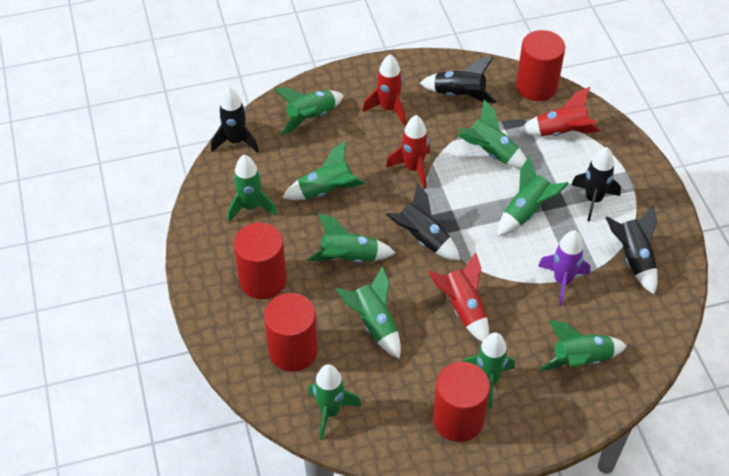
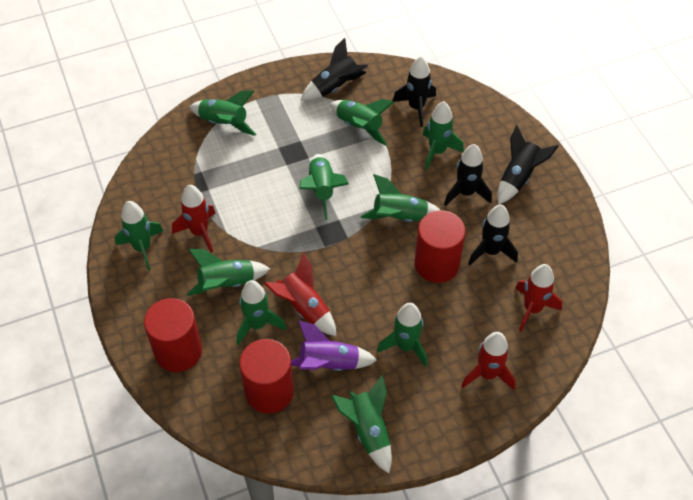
red cylinder: 4 -> 3

